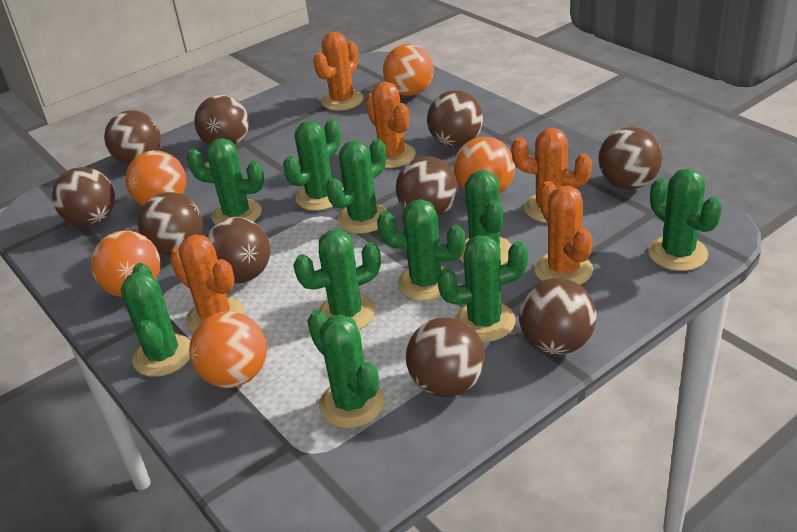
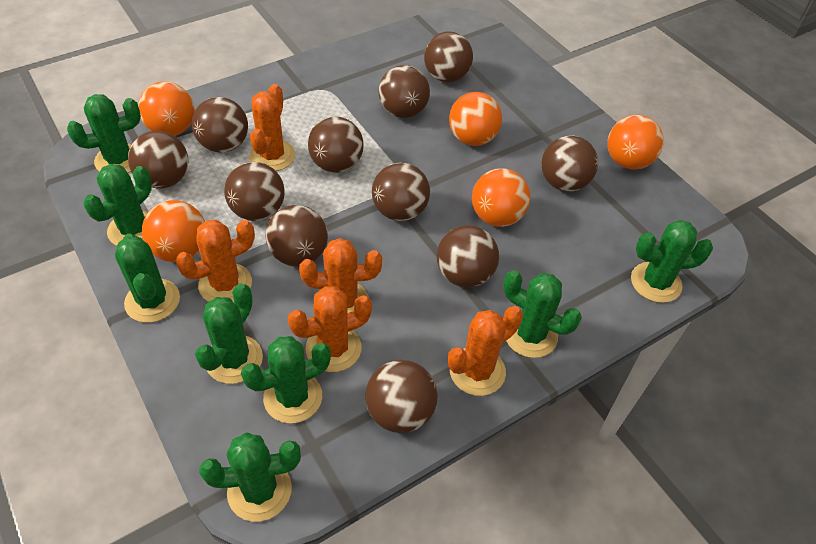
brown ball: 10 -> 11
green cactus: 10 -> 8

